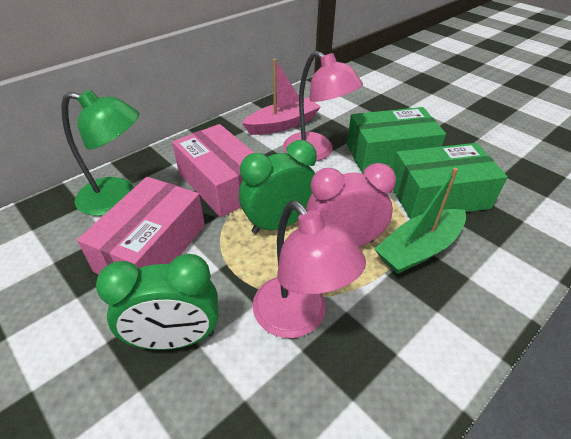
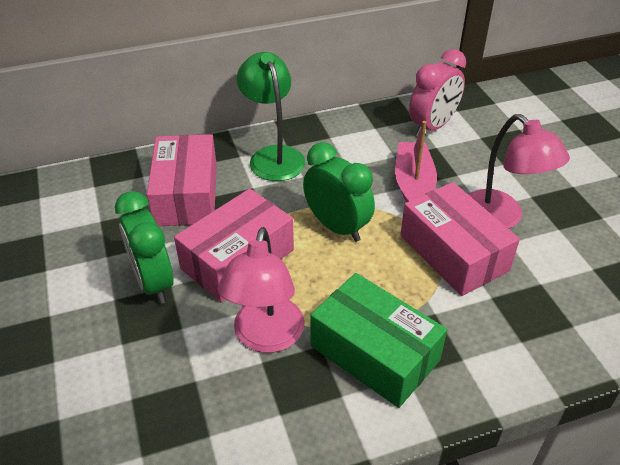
green boat: 1 -> 0
green box: 2 -> 1
pink box: 2 -> 3

